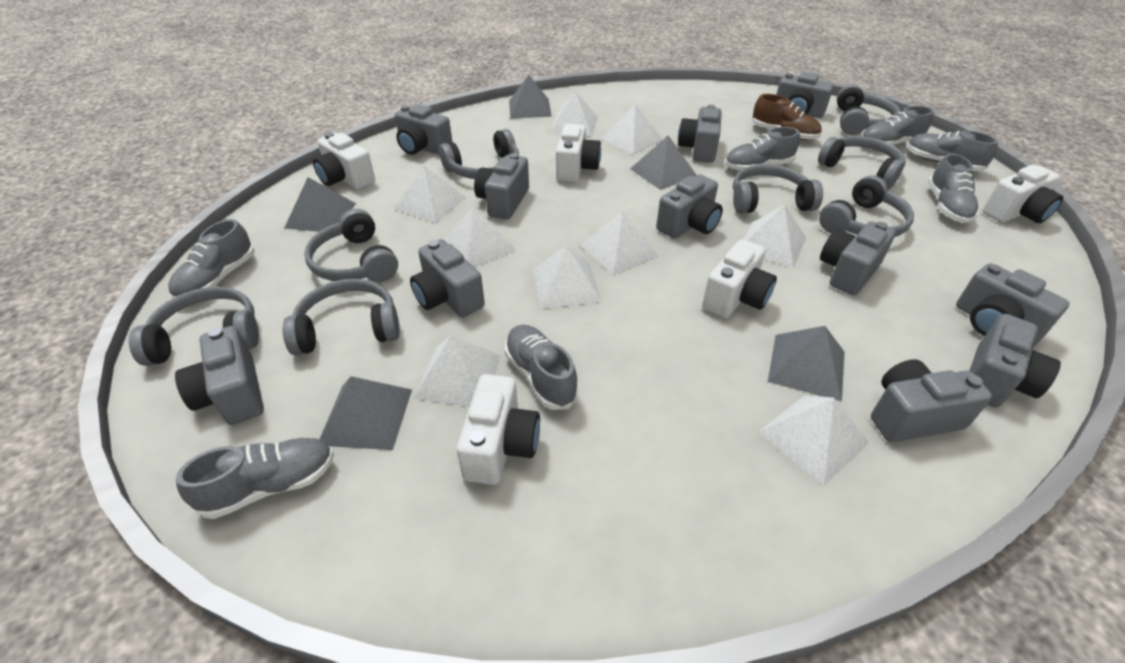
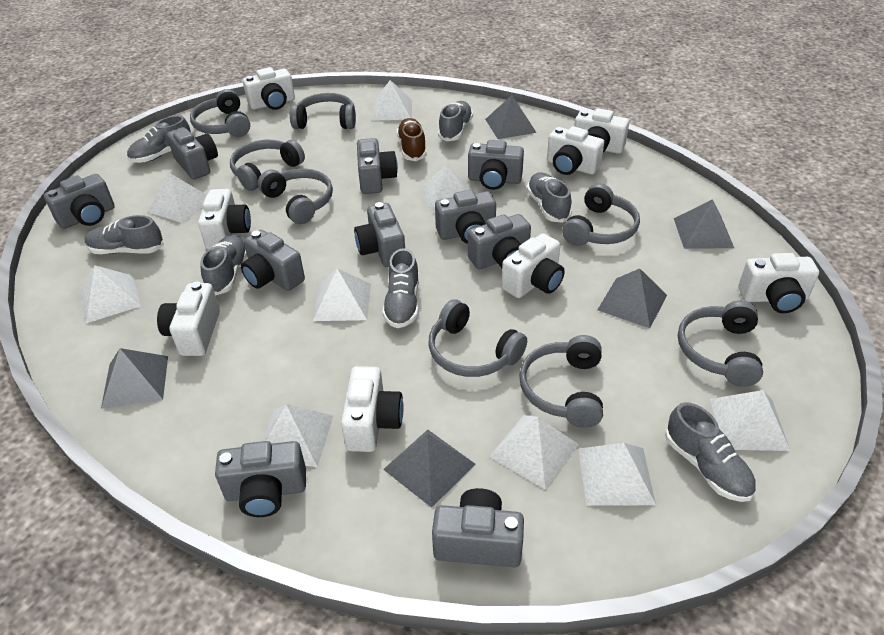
grey camera: 11 -> 10
white camera: 5 -> 8

